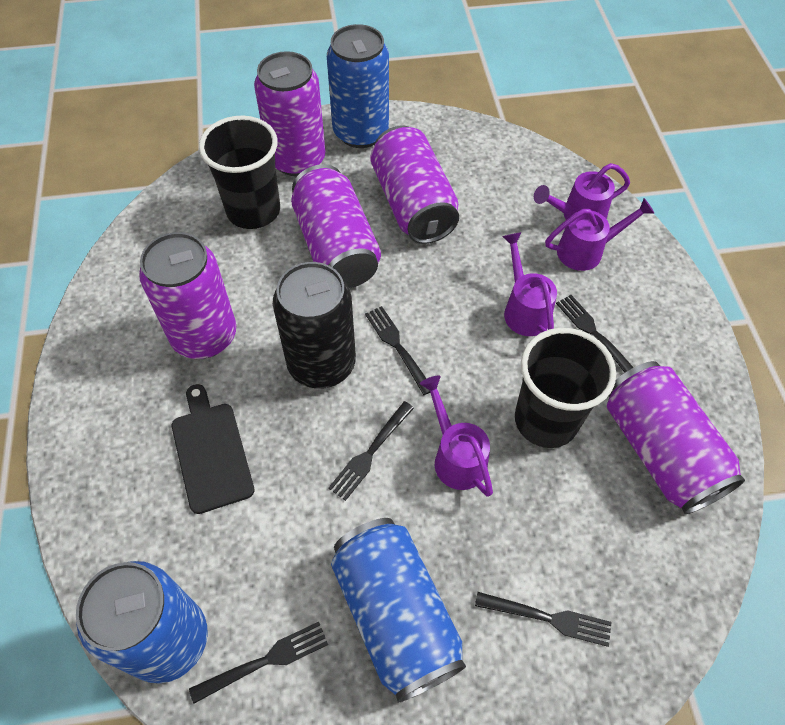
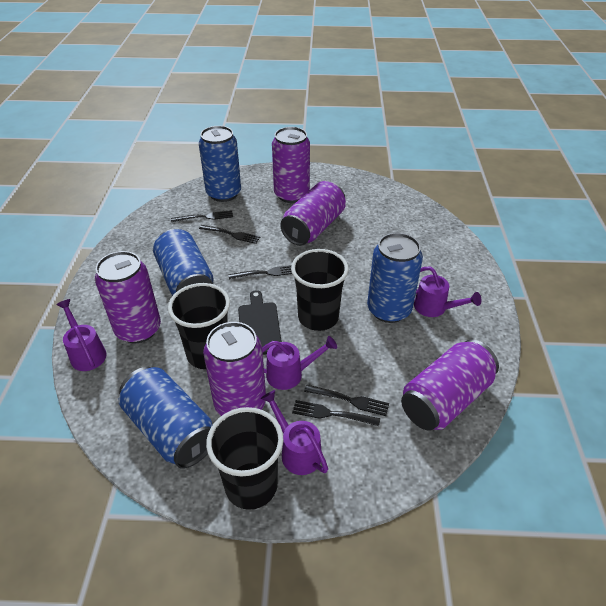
black can: 1 -> 0
black cup: 2 -> 3
blue can: 3 -> 4

